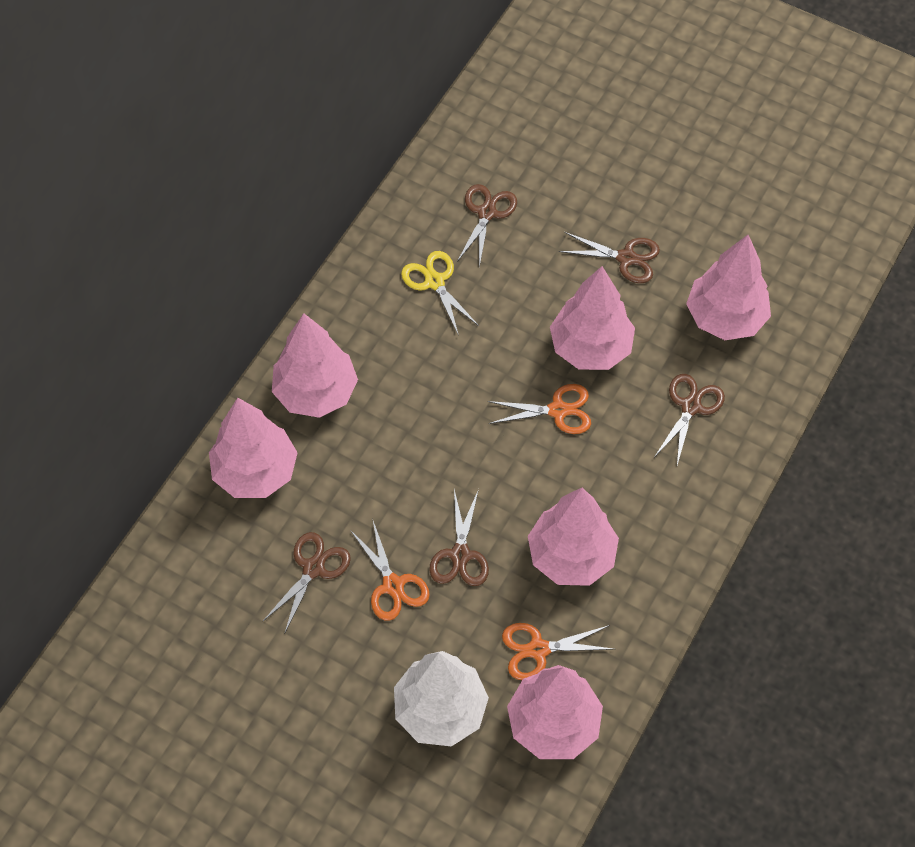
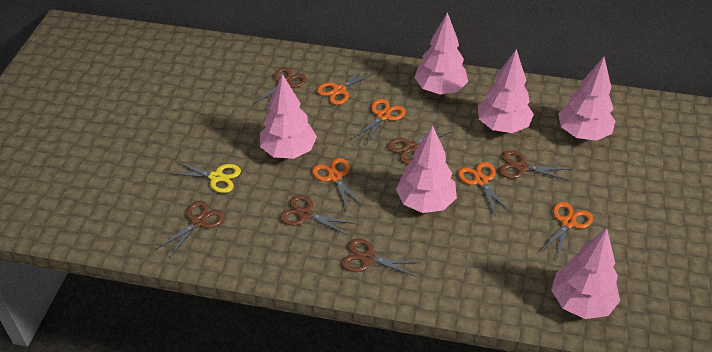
brown scissors: 5 -> 6
orange scissors: 3 -> 5
white tree: 1 -> 0

